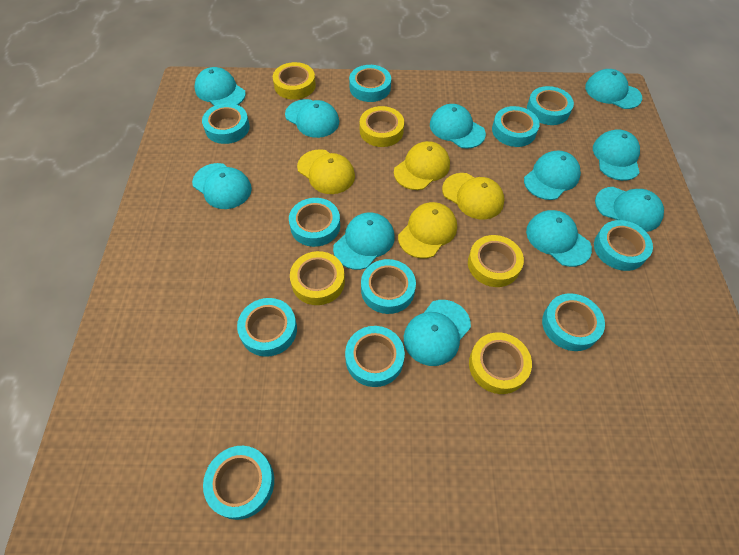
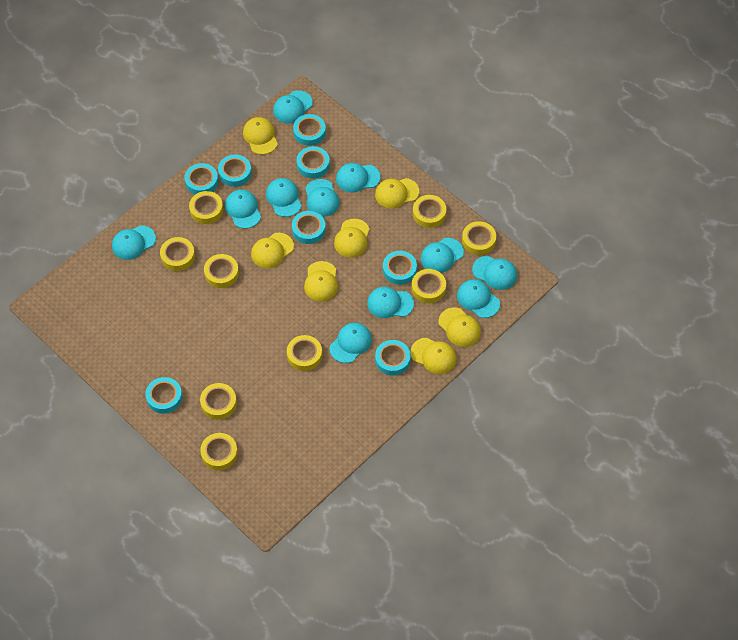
turquoise tape: 11 -> 8
yellow cap: 4 -> 7
yellow tape: 5 -> 9

